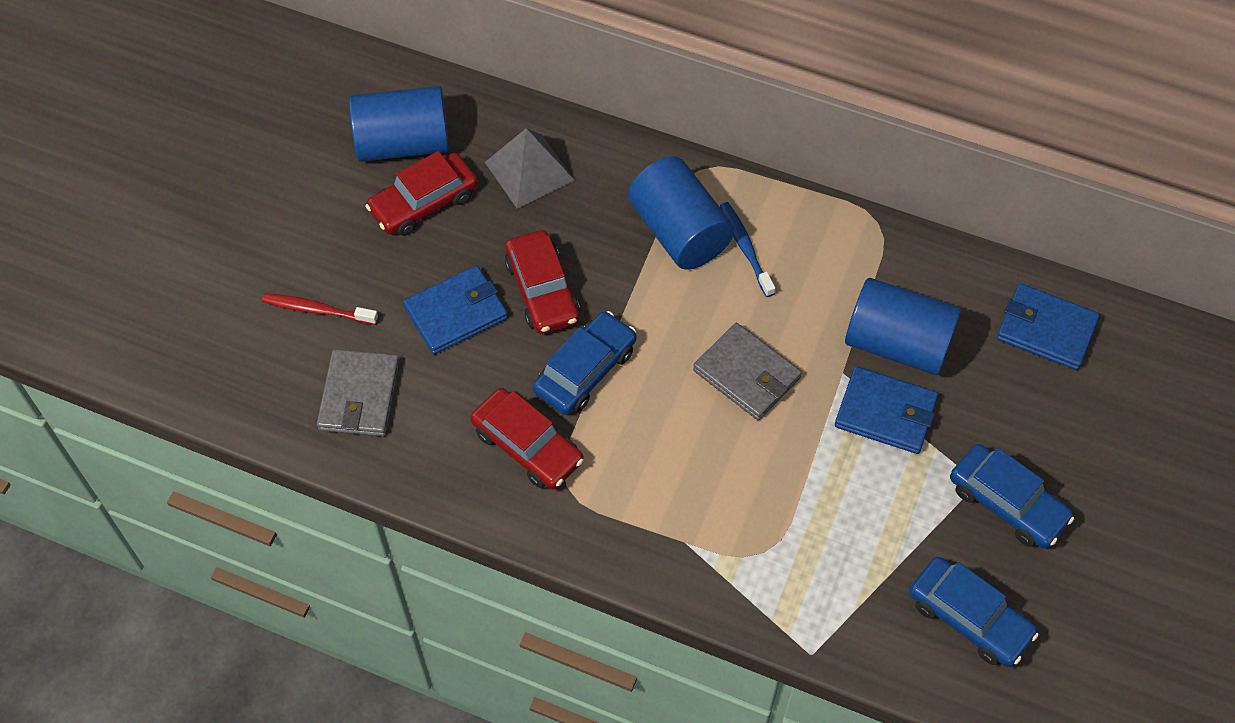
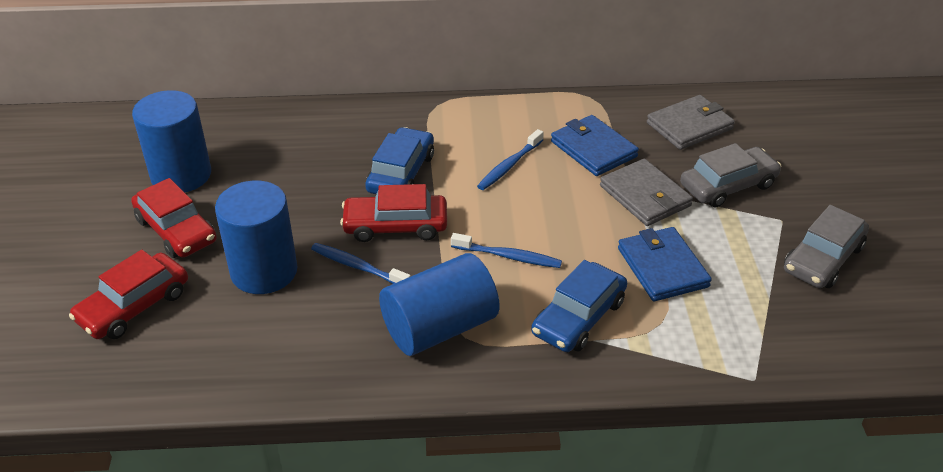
blue car: 3 -> 2
blue toothbrush: 1 -> 3
blue wallet: 3 -> 2
grey car: 0 -> 2
grey pyramid: 1 -> 0
red toothbrush: 1 -> 0

